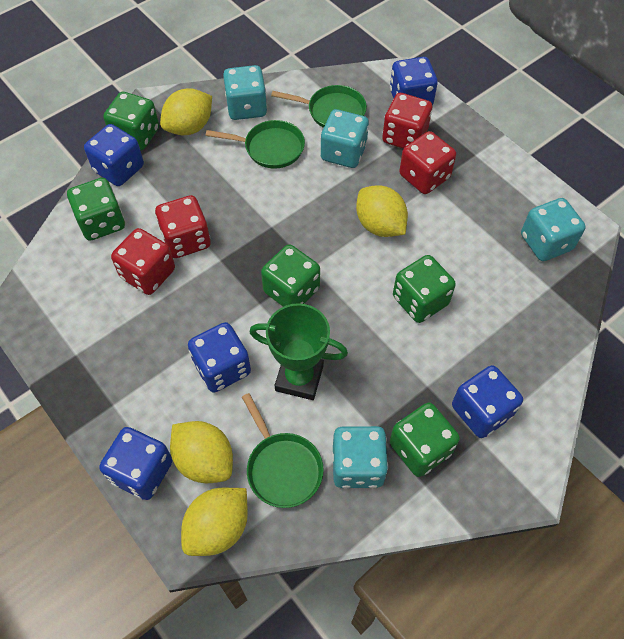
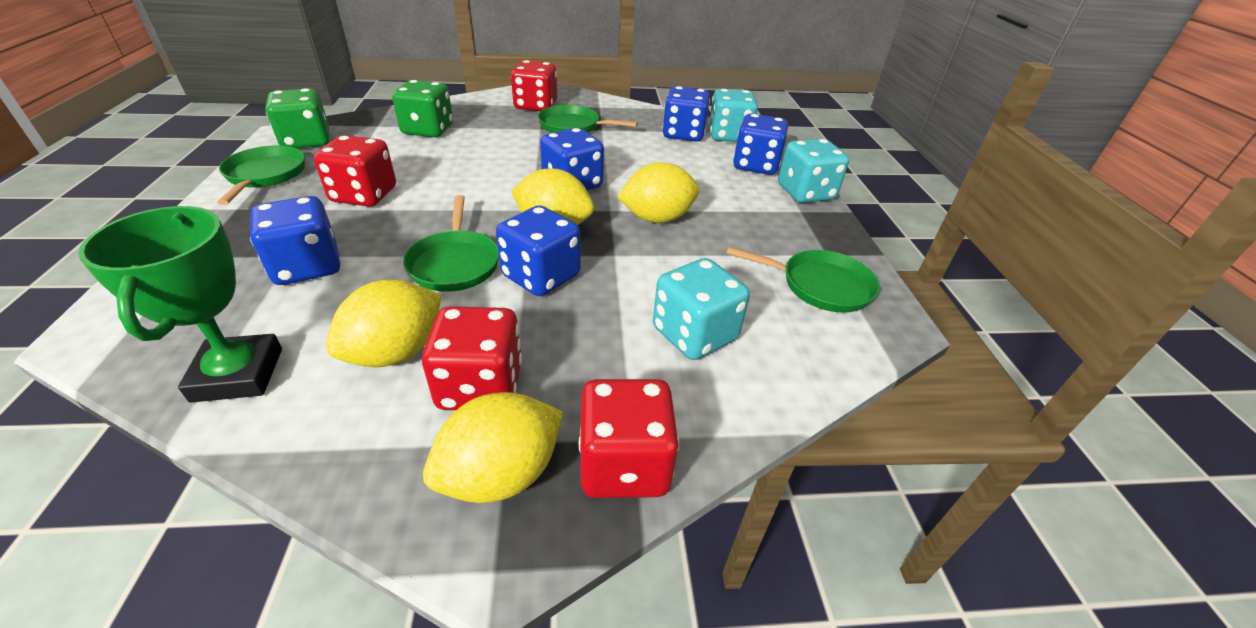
green dice: 5 -> 2
green pan: 3 -> 4
turquoise dice: 4 -> 3

